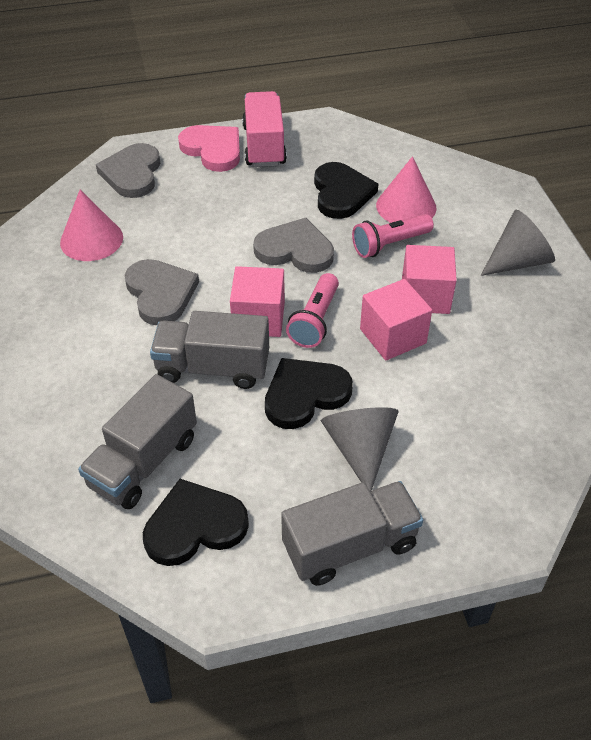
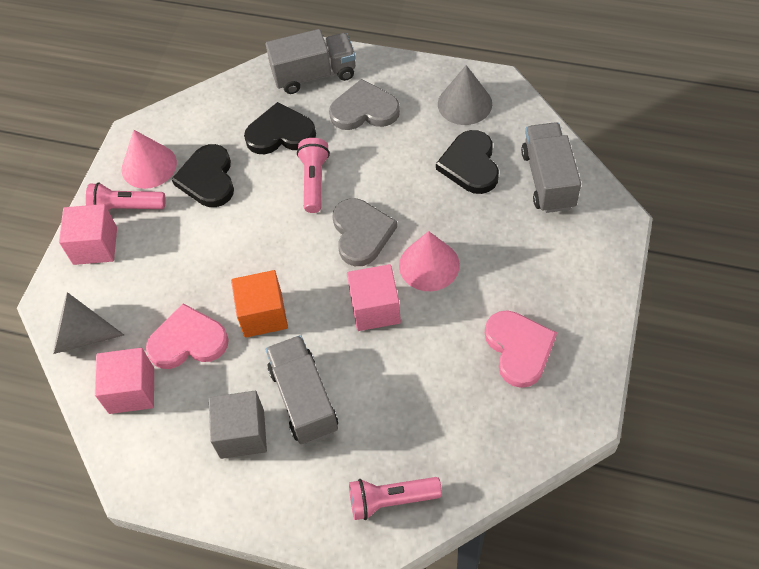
grey cube: 0 -> 1
grey heart: 3 -> 2
orange cube: 0 -> 1
pink flashlight: 2 -> 3
pink heart: 1 -> 2
pink truck: 1 -> 0

